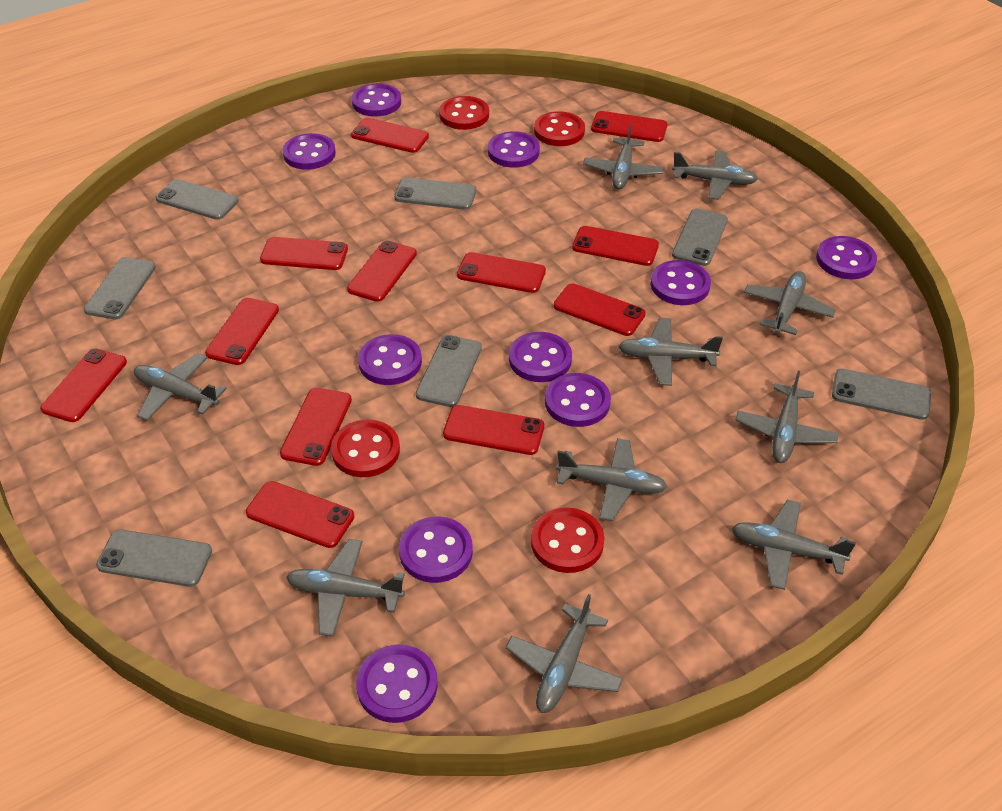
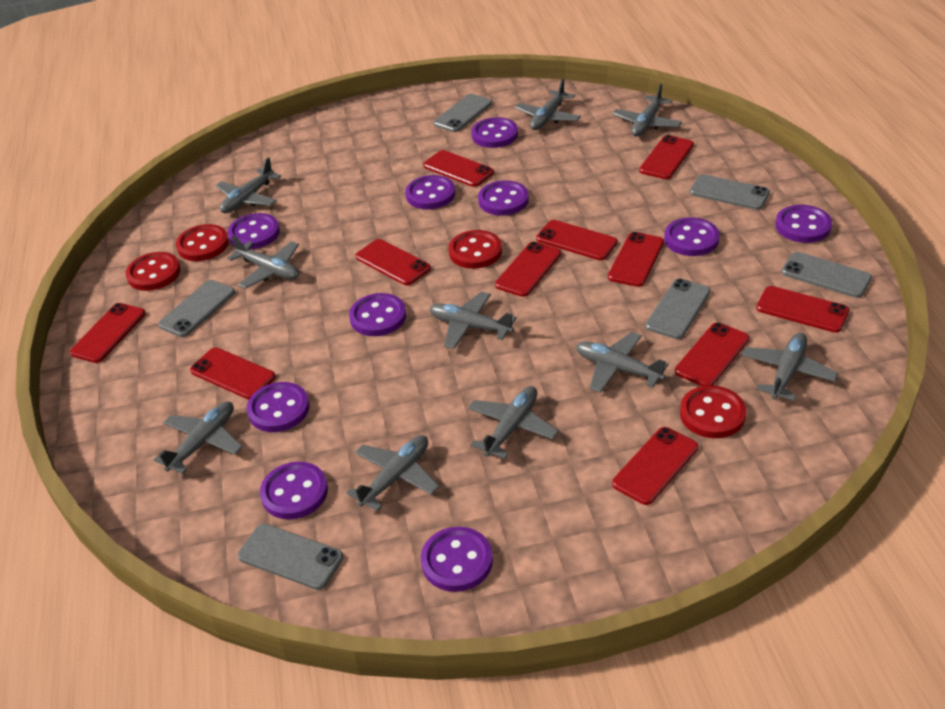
grey phone: 7 -> 6
red phone: 12 -> 11

